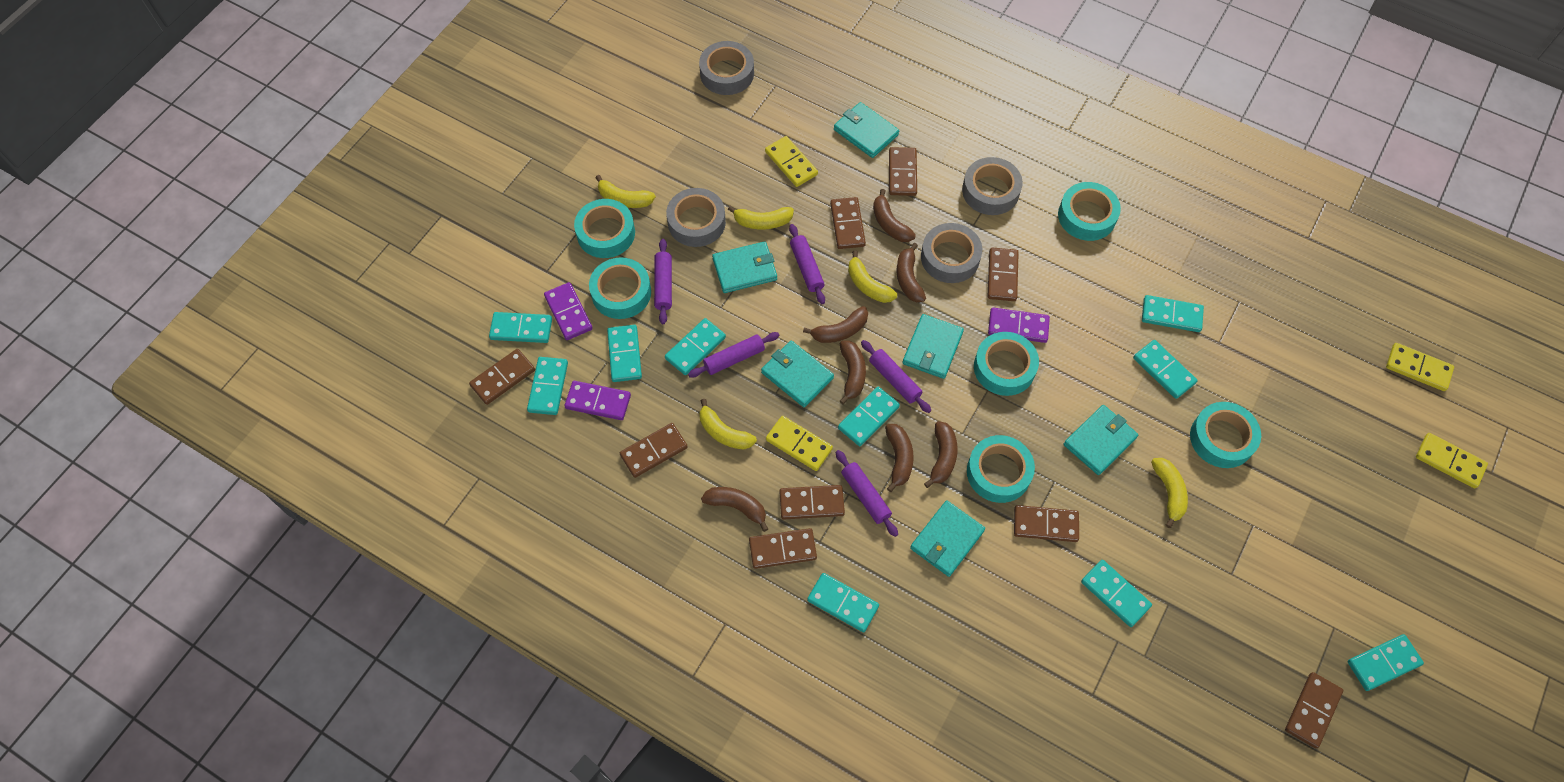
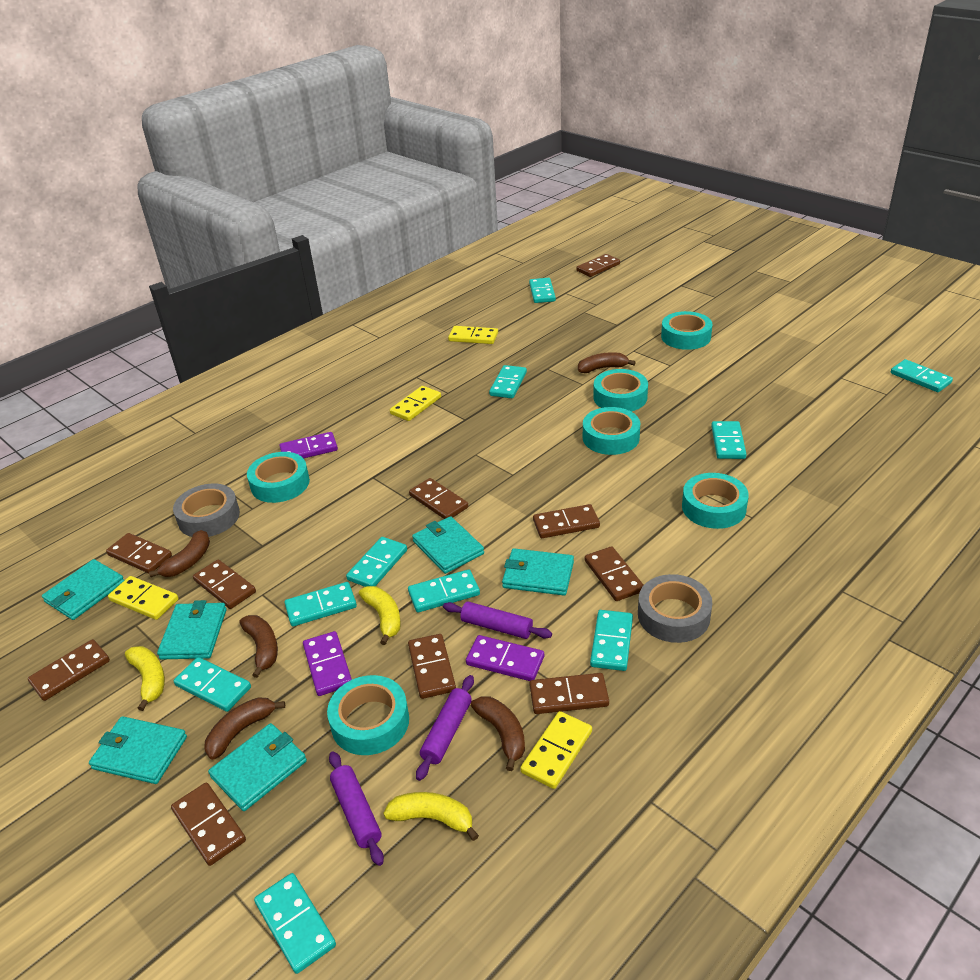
brown banana: 7 -> 5
brown domino: 9 -> 10
grey tape: 4 -> 2
purple rolling pin: 5 -> 3
yellow banana: 5 -> 3

